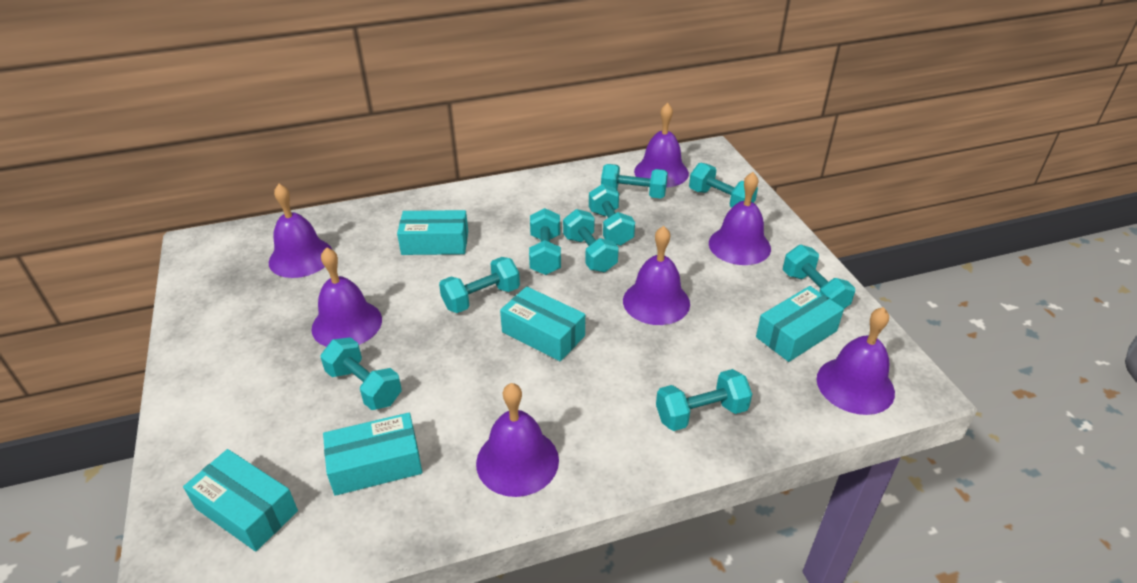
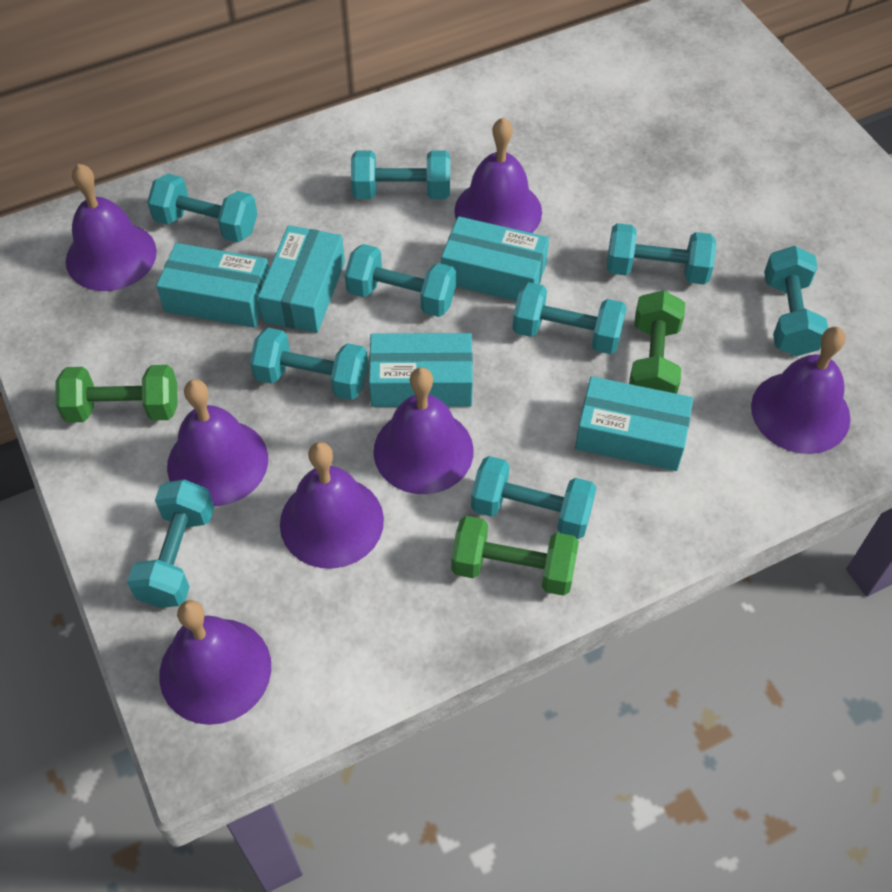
green dumbbell: 0 -> 3

